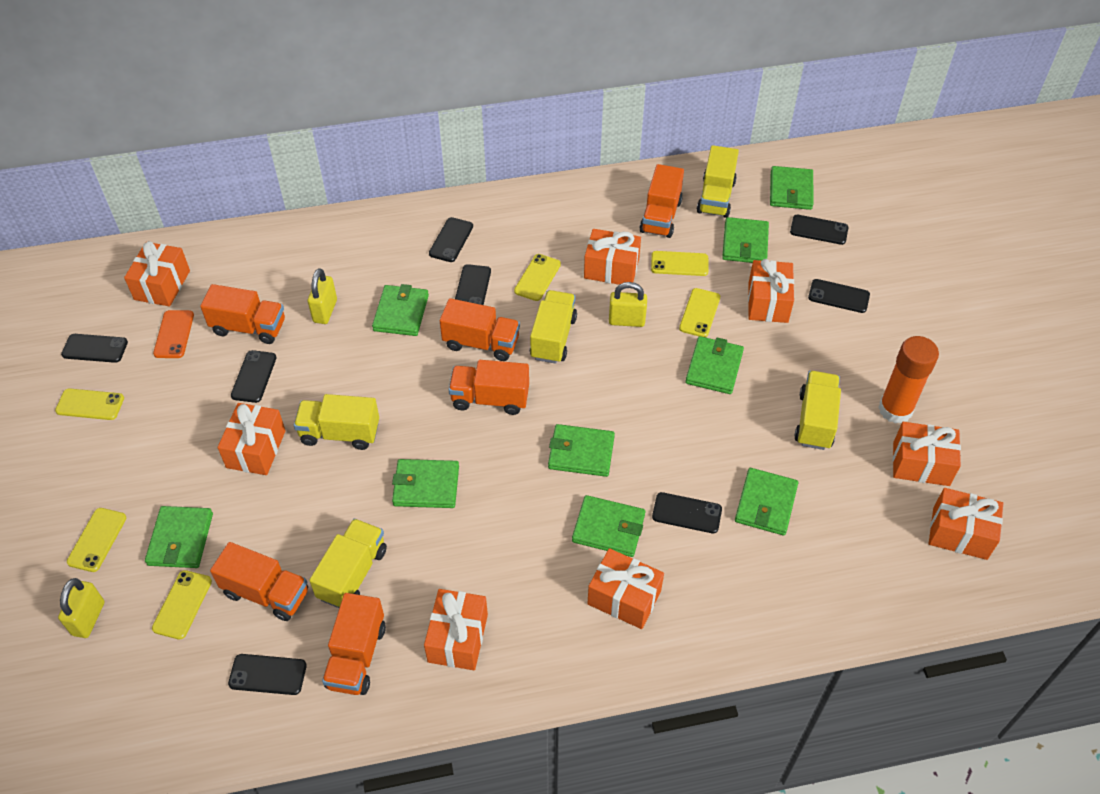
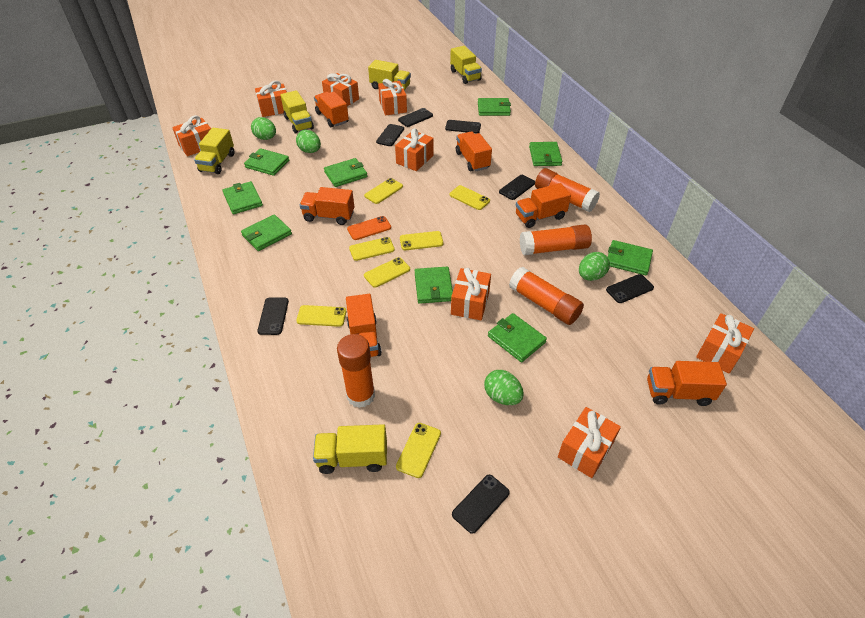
black phone: 8 -> 7
green egg: 0 -> 4
orange glue stick: 1 -> 4
yellow padlock: 3 -> 0
yellow phone: 6 -> 7

